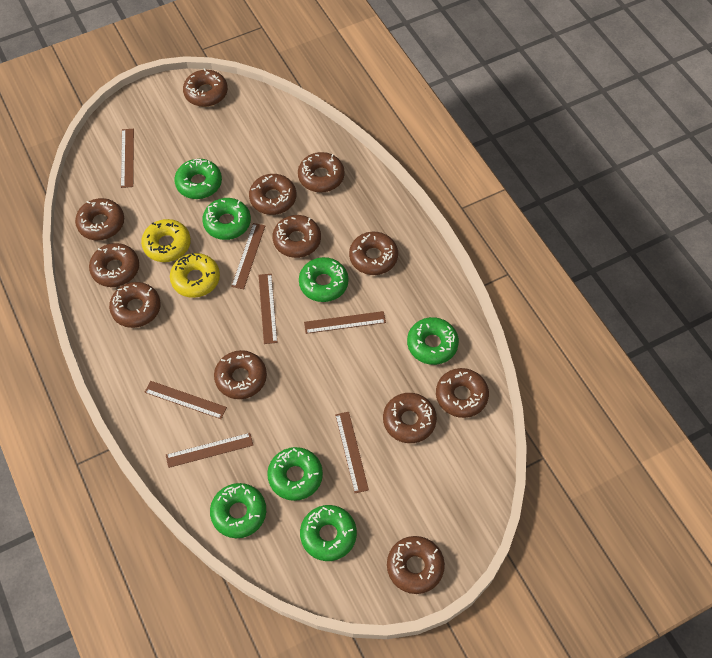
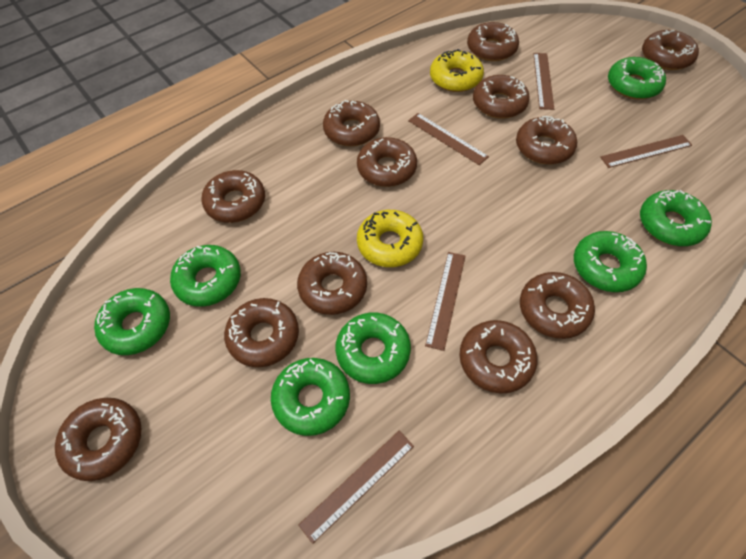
brown ruler: 7 -> 5

